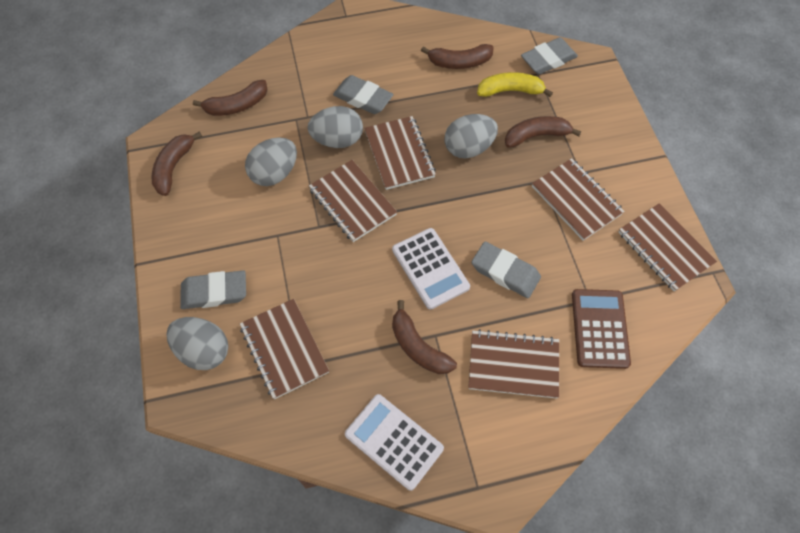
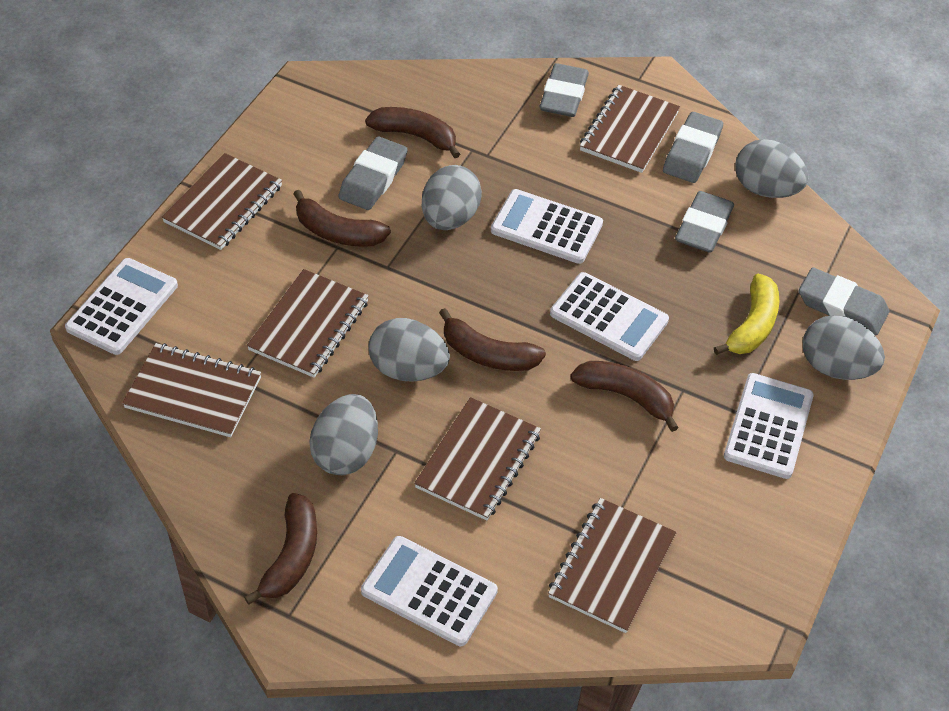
brown calculator: 1 -> 0
grey egg: 4 -> 5
grey eraser: 4 -> 5
white calculator: 2 -> 5

